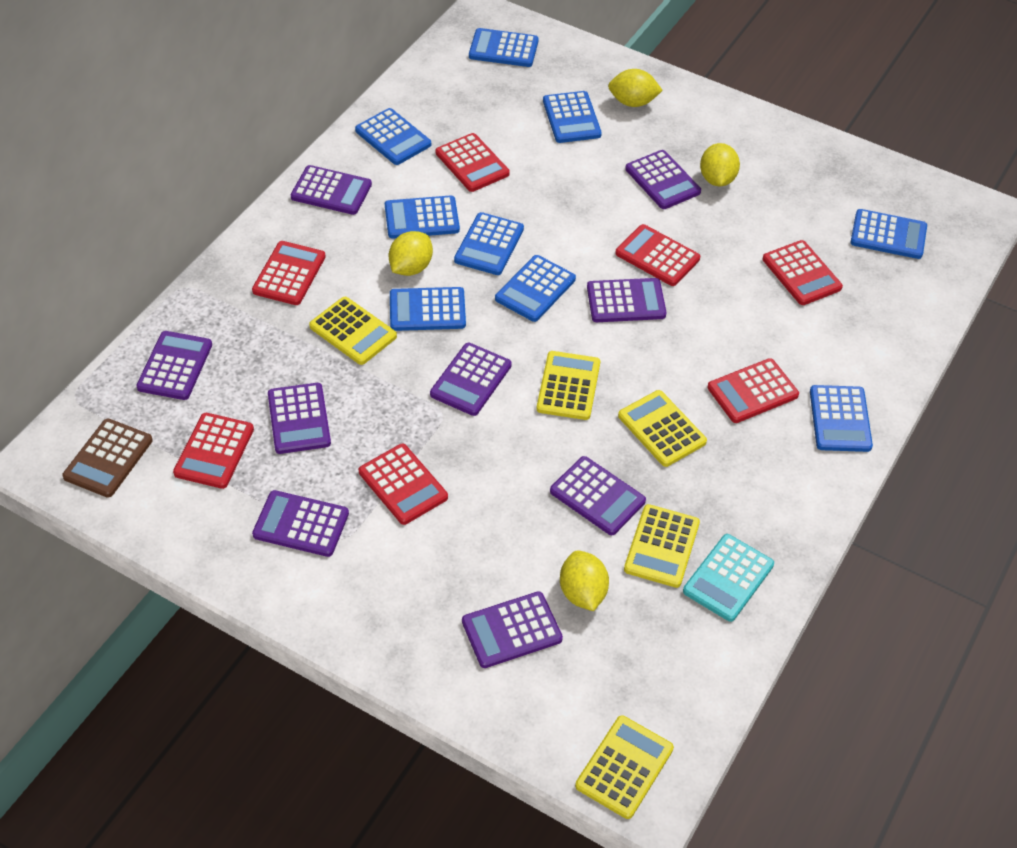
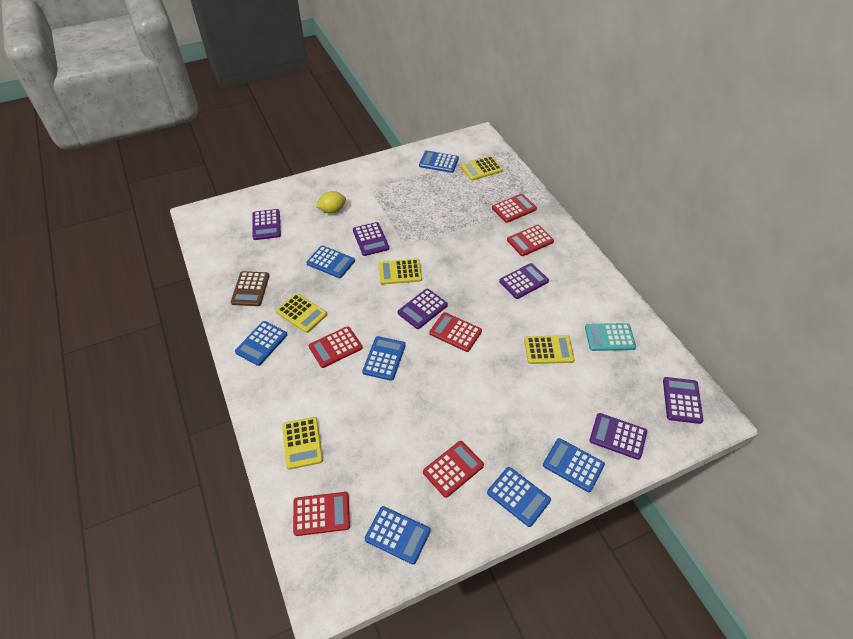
blue calculator: 9 -> 7
purple calculator: 9 -> 6
red calculator: 7 -> 6
yellow lemon: 4 -> 1

